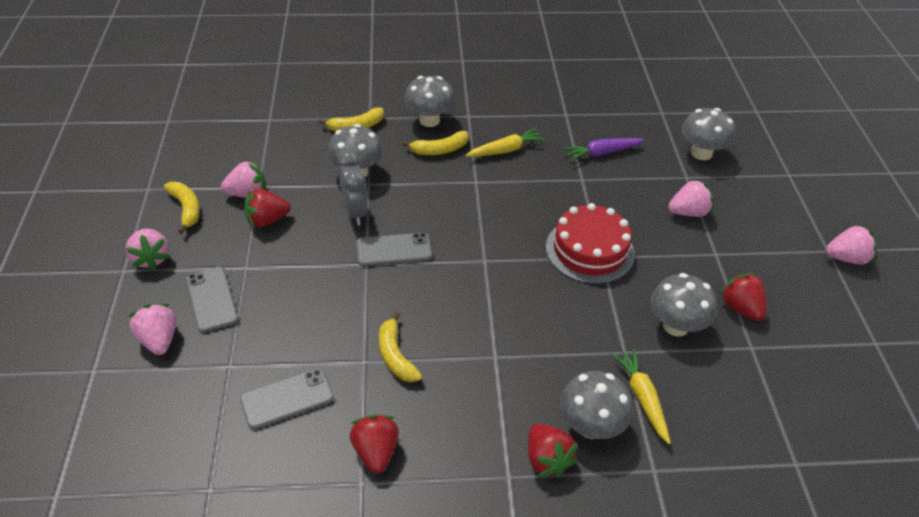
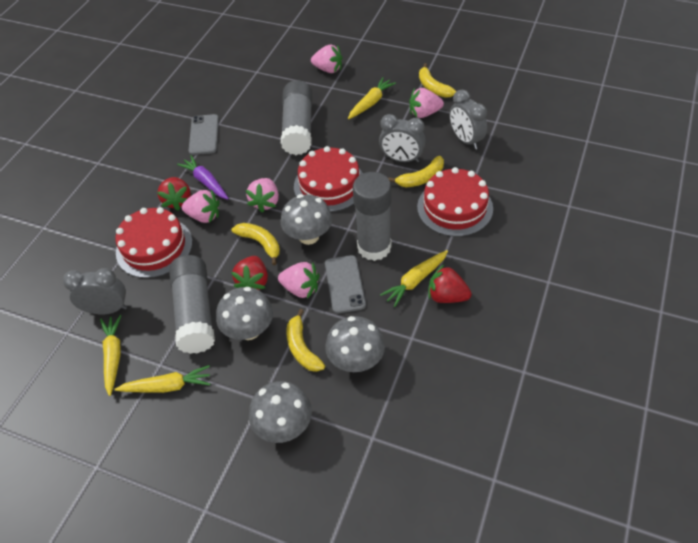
grey clock: 1 -> 3
grey glue stick: 0 -> 3
grey mushroom: 5 -> 4
grey phone: 3 -> 2
red cake: 1 -> 3
red strawberry: 4 -> 3
yellow carrot: 2 -> 4

